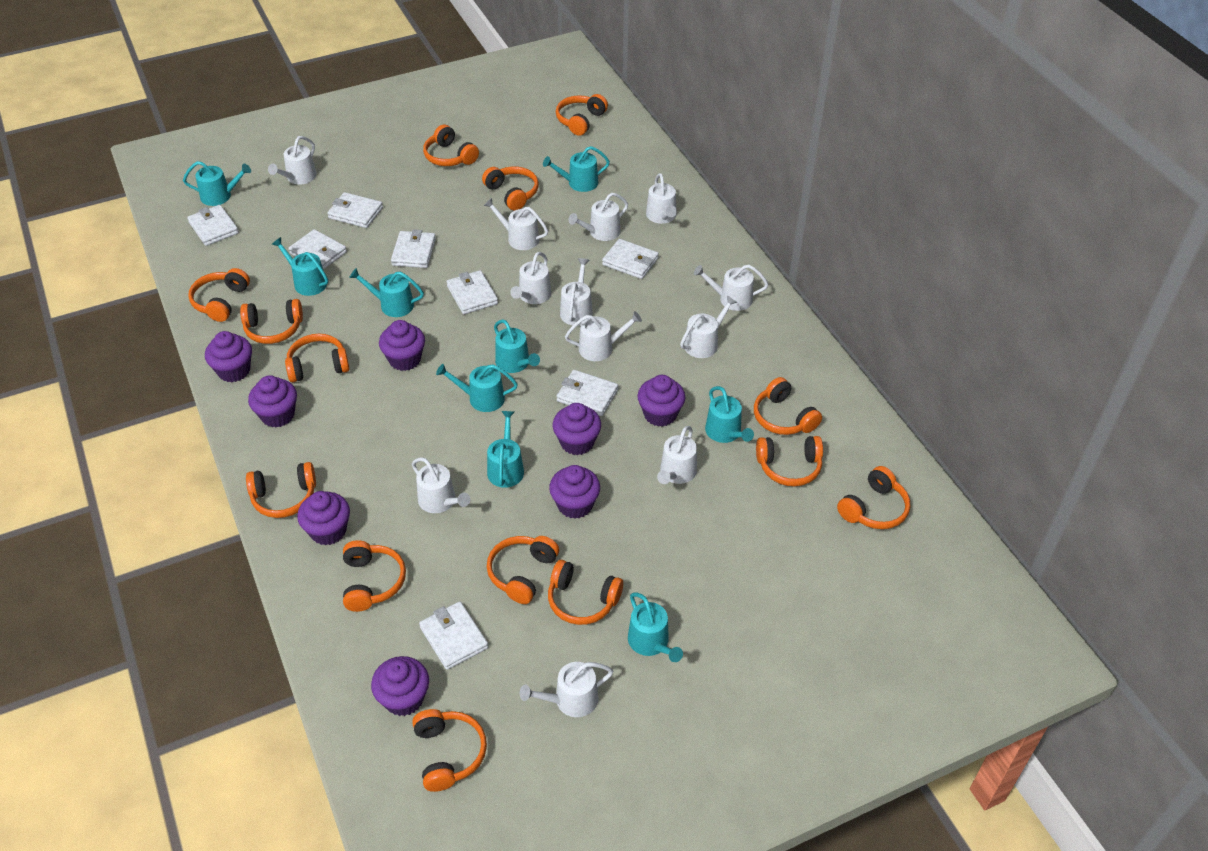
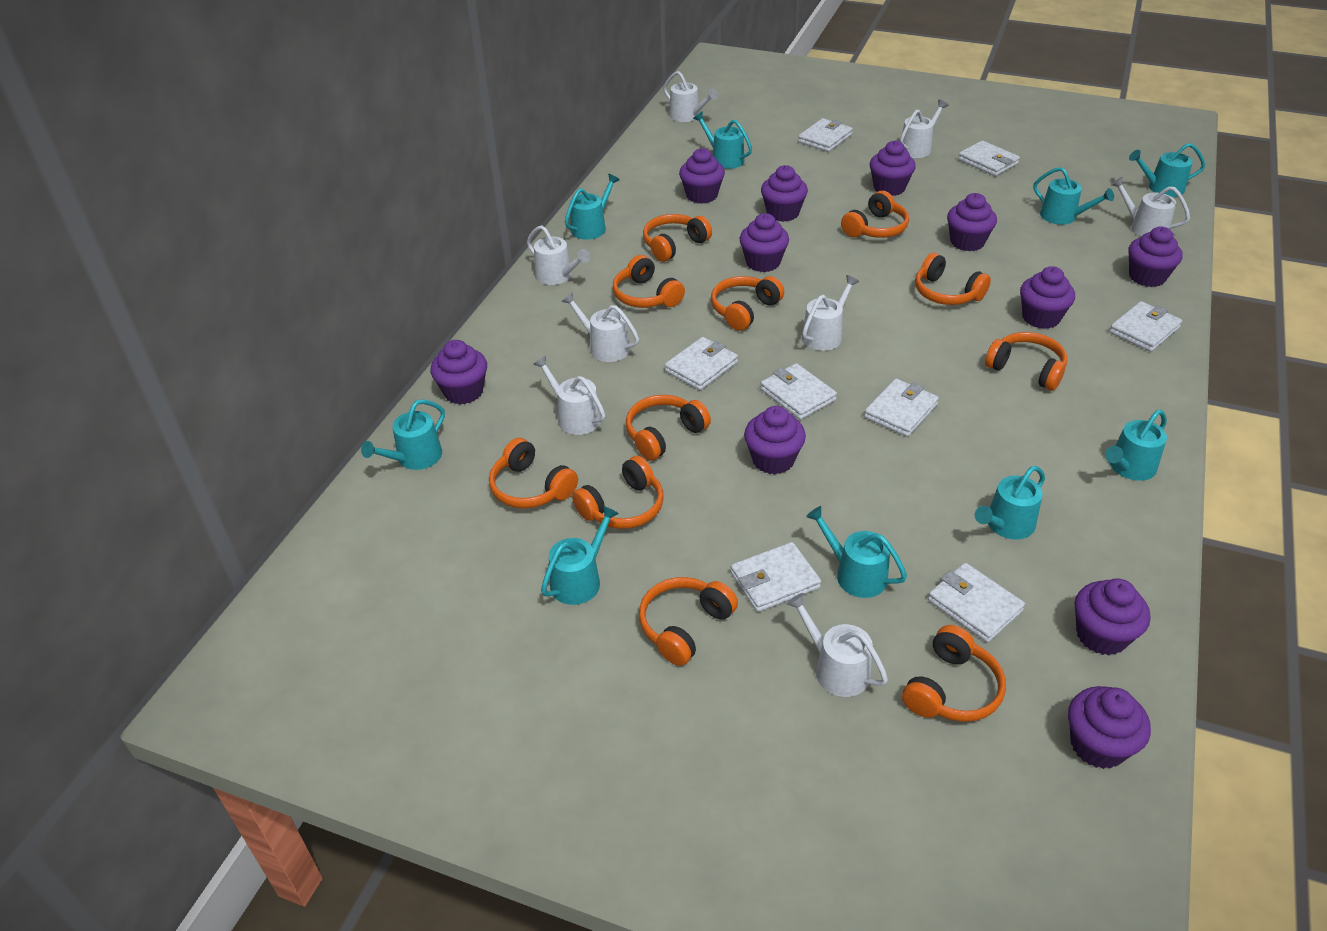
orange headphones: 14 -> 11
purple cupcake: 8 -> 11
white watering can: 12 -> 8

